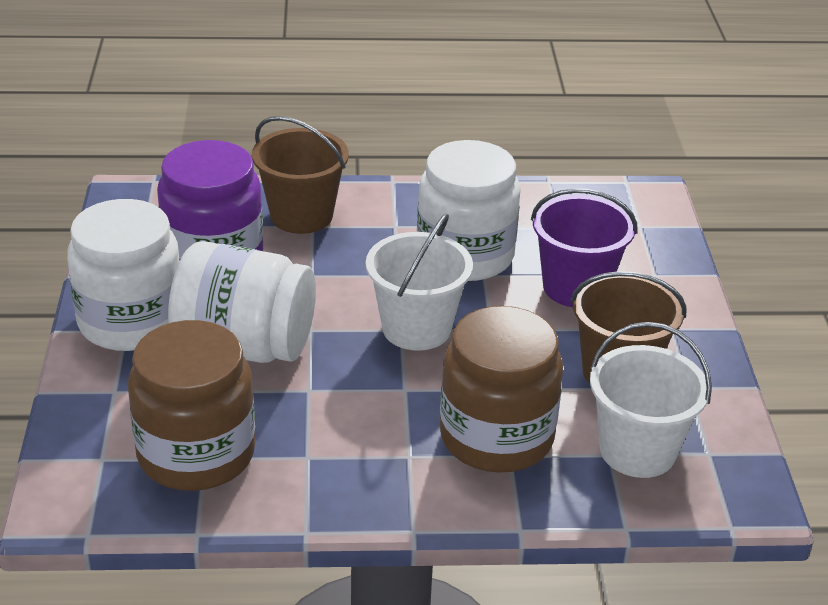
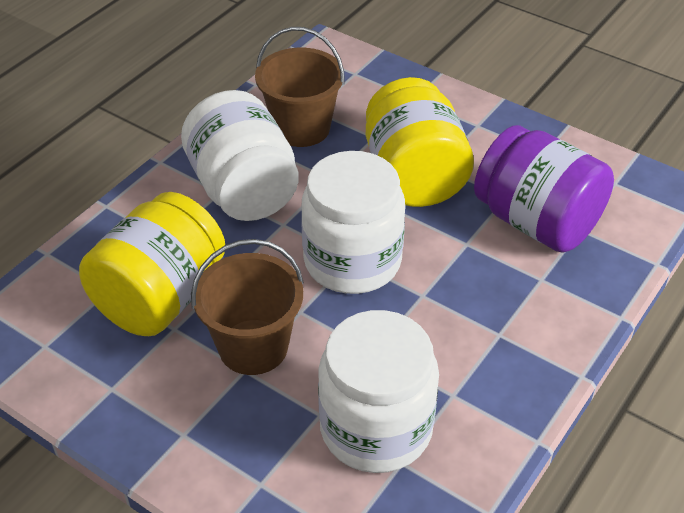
brown jar: 2 -> 0
purple bucket: 1 -> 0
white bucket: 2 -> 0
yellow jar: 0 -> 2

